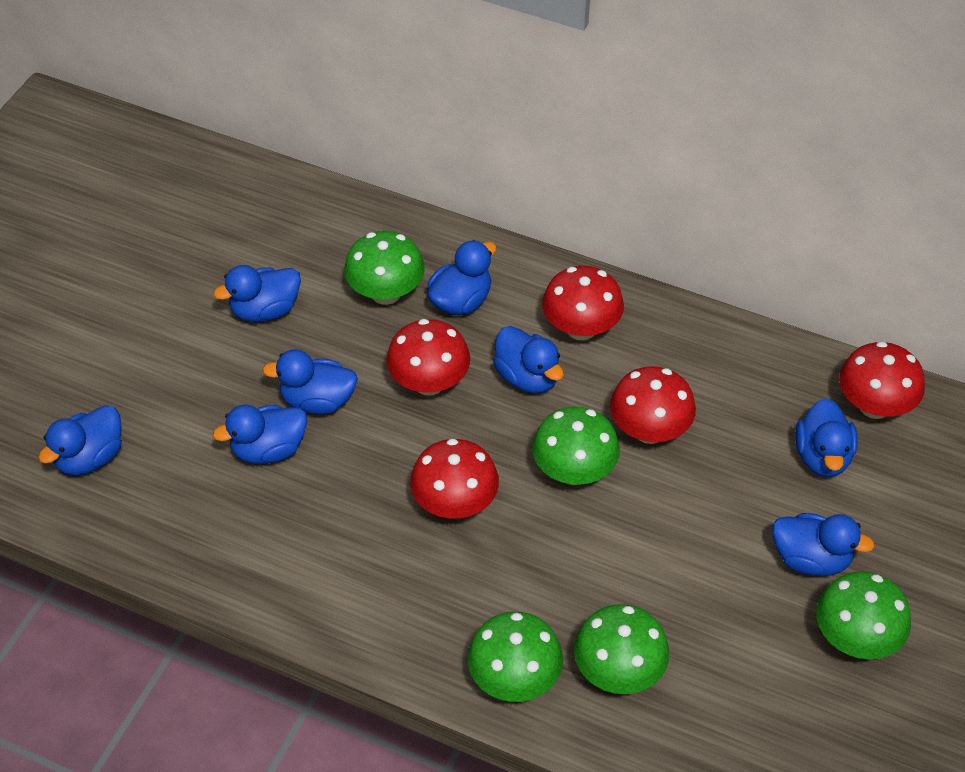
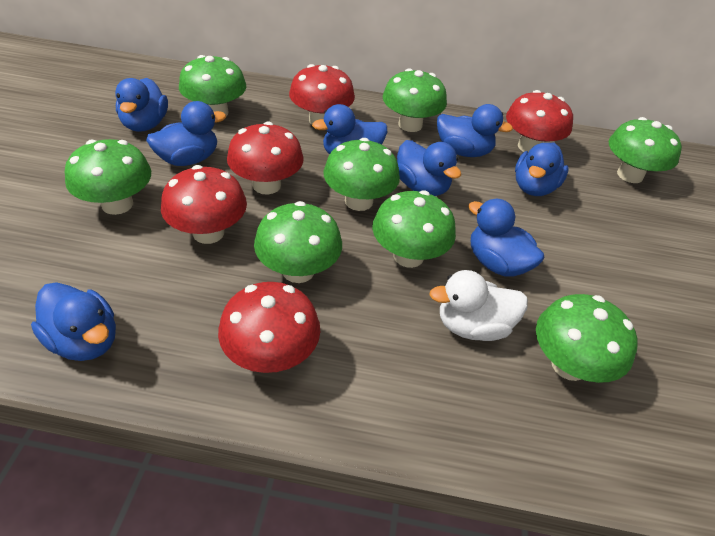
green mushroom: 5 -> 8
white duck: 0 -> 1

